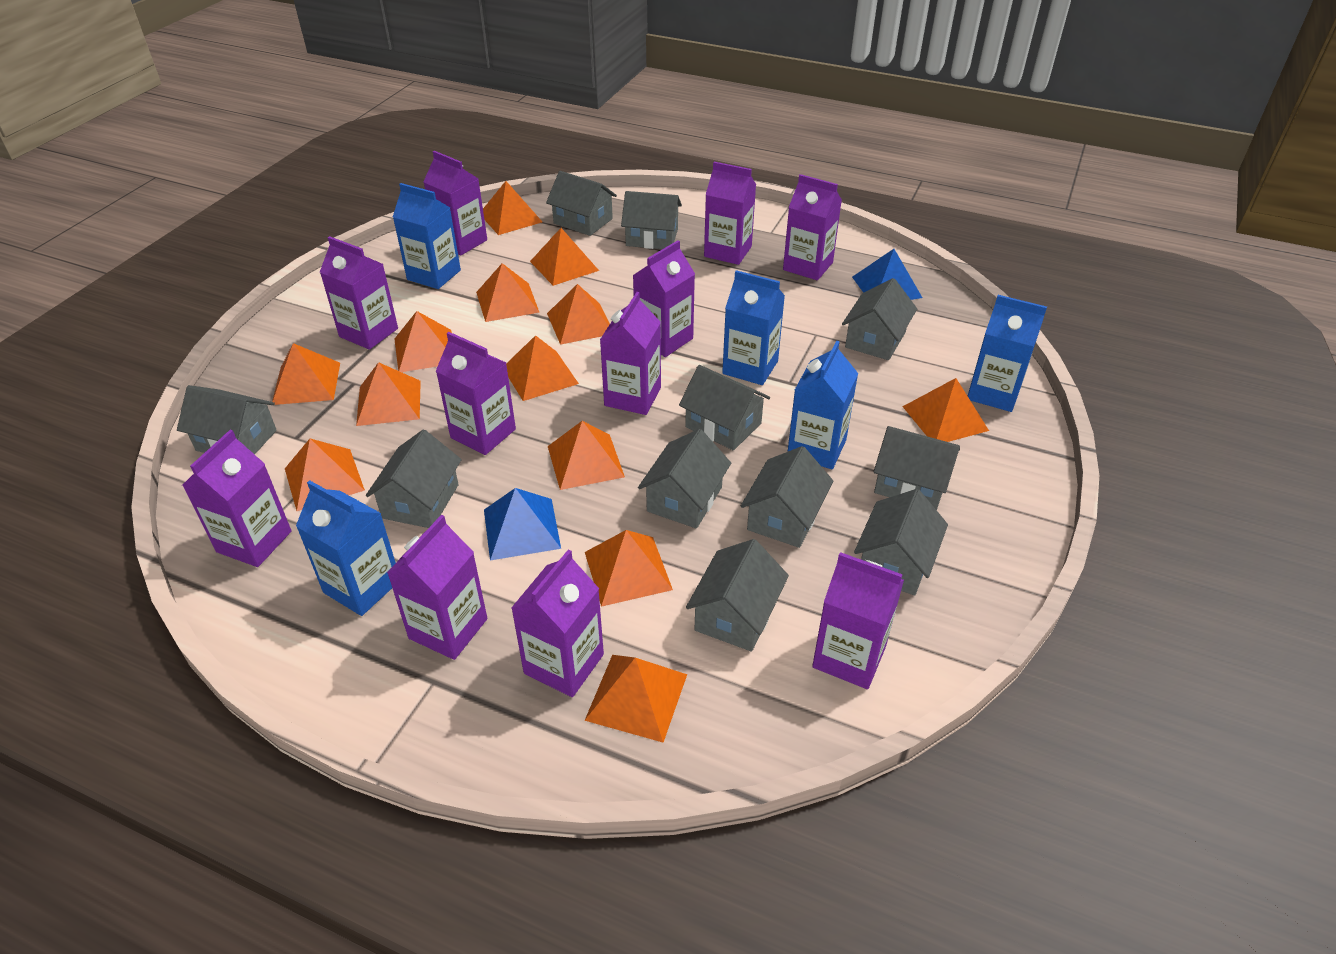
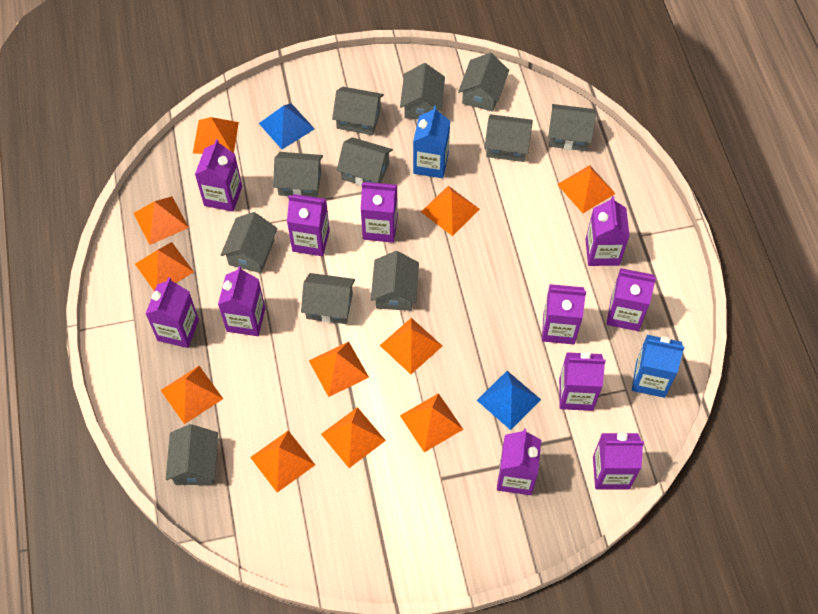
blue carton: 5 -> 2
orange pyramid: 13 -> 11

